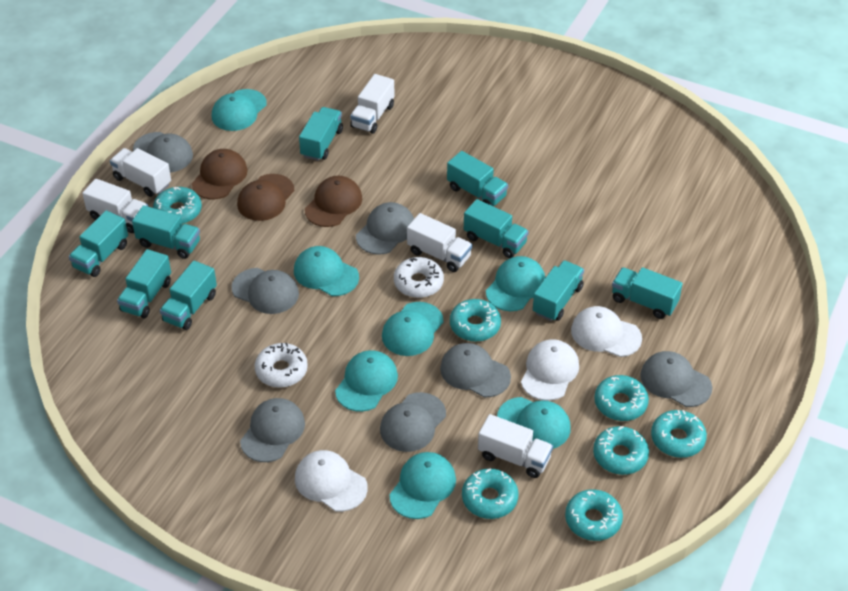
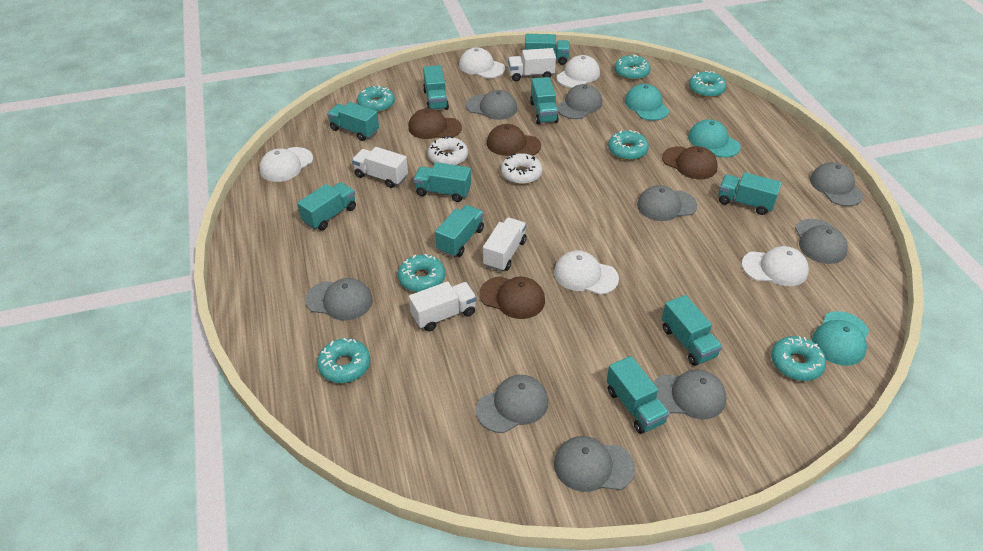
brown cap: 3 -> 4
grey cap: 7 -> 9
turquoise cap: 7 -> 3
turquoise truck: 9 -> 10
white cap: 3 -> 5
white truck: 5 -> 4

